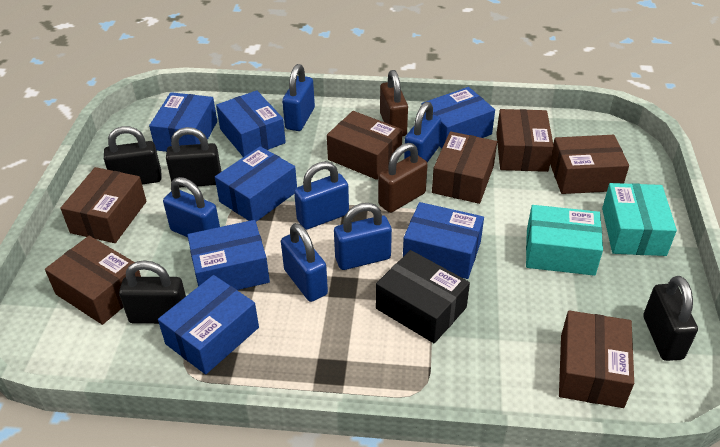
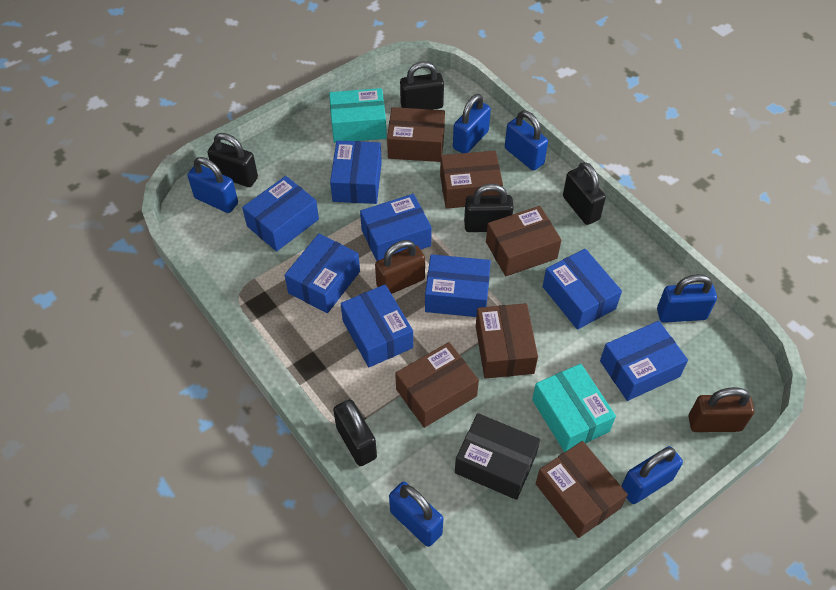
black padlock: 4 -> 5
blue box: 7 -> 8
brown box: 7 -> 6

